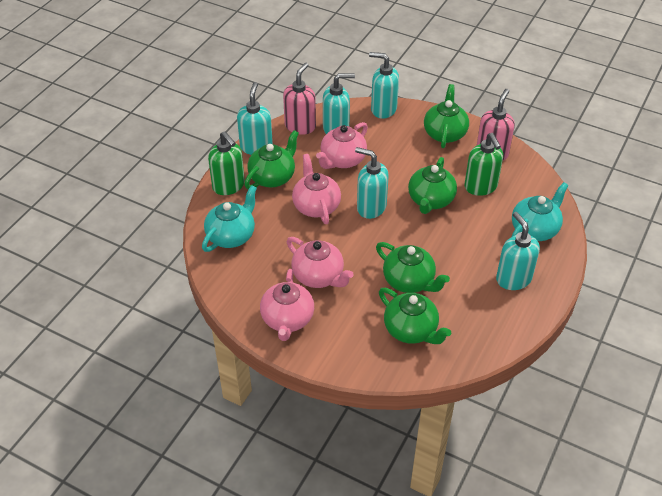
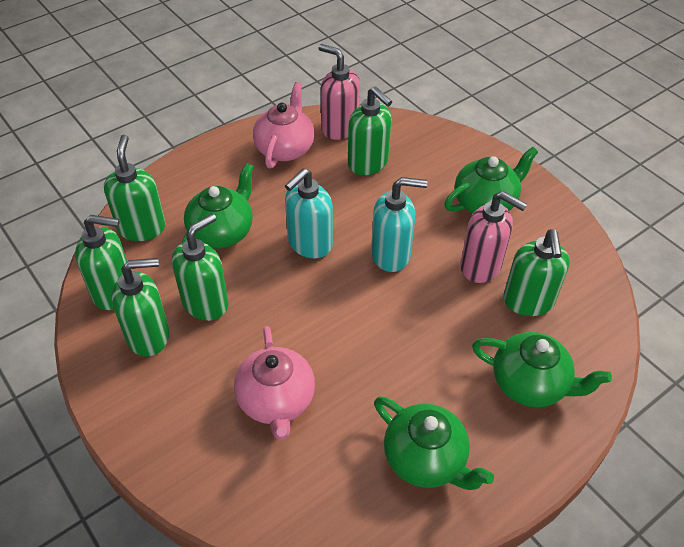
green soap dispenser: 2 -> 6
green teapot: 5 -> 4
pink teapot: 4 -> 2
turquoise soap dispenser: 5 -> 2
turquoise teapot: 2 -> 0

